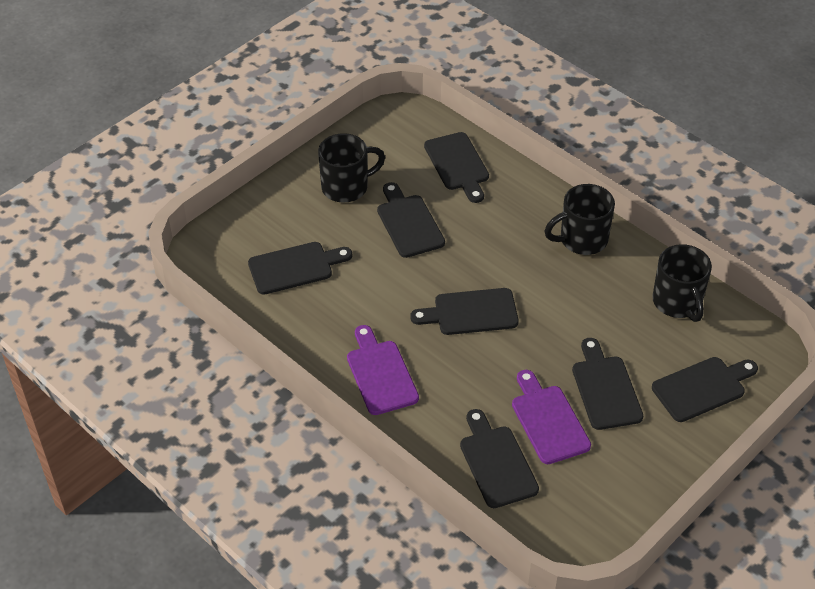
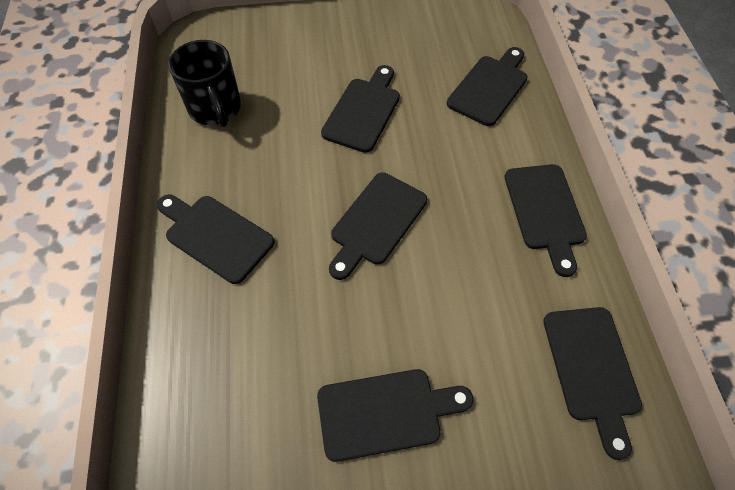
black mug: 3 -> 1
purple cutting board: 2 -> 0

